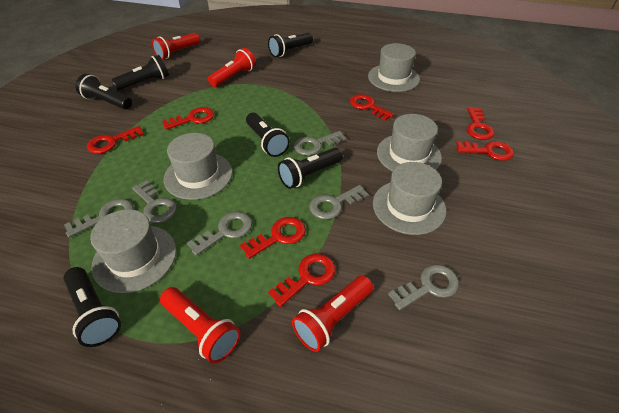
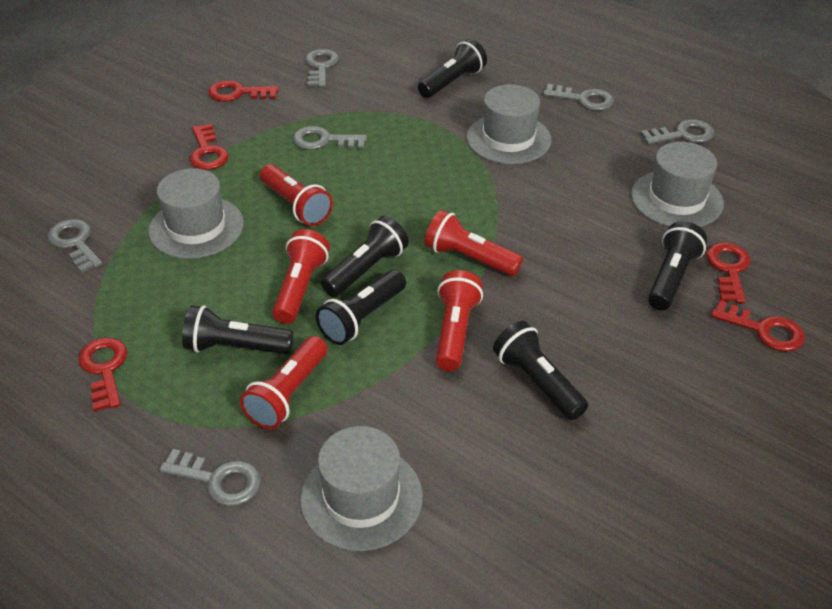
grey hat: 5 -> 4
red flashlight: 4 -> 5
red key: 7 -> 5

